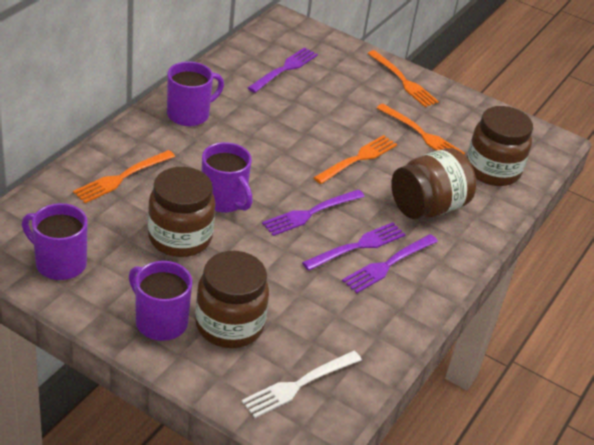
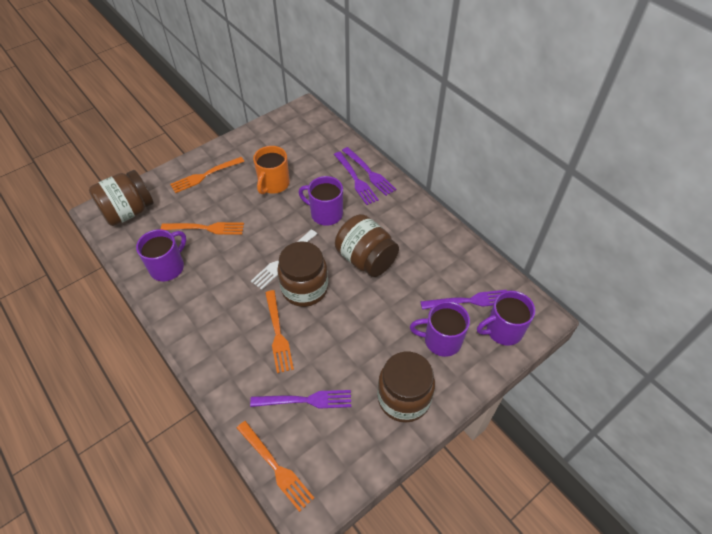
orange mug: 0 -> 1

